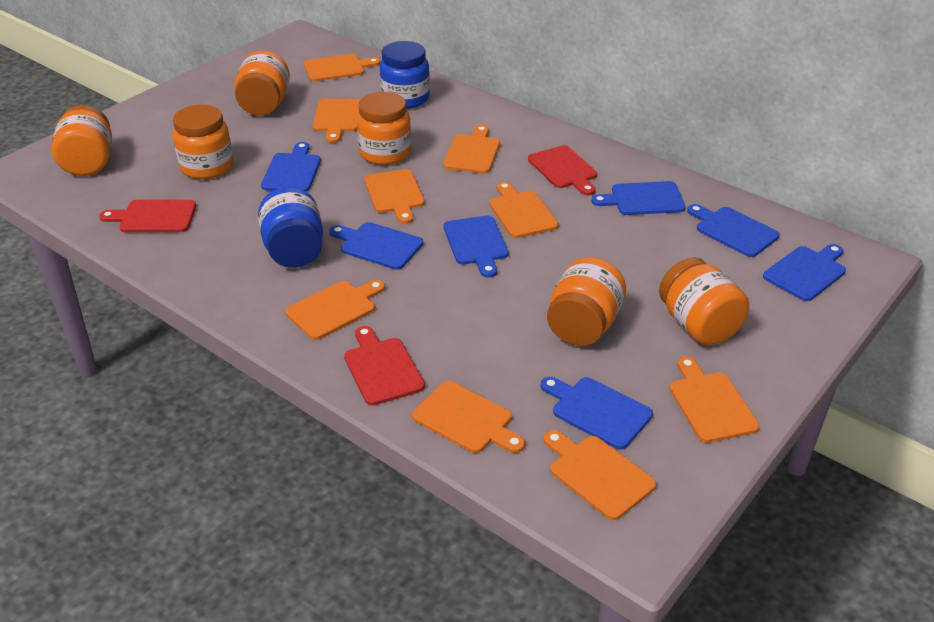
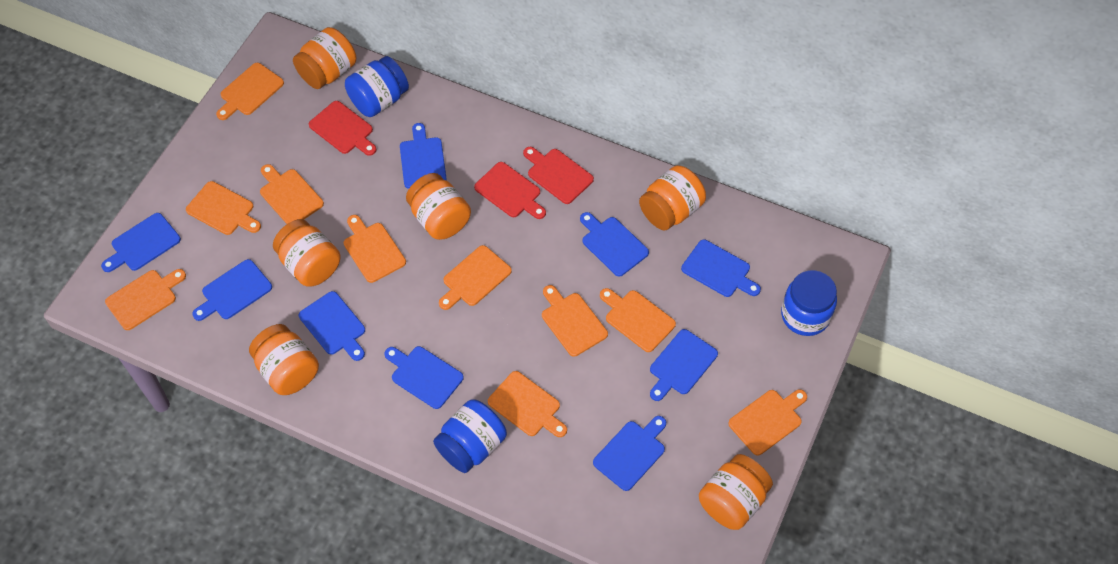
blue cutting board: 7 -> 9
blue jar: 2 -> 3
orange cutting board: 9 -> 10

